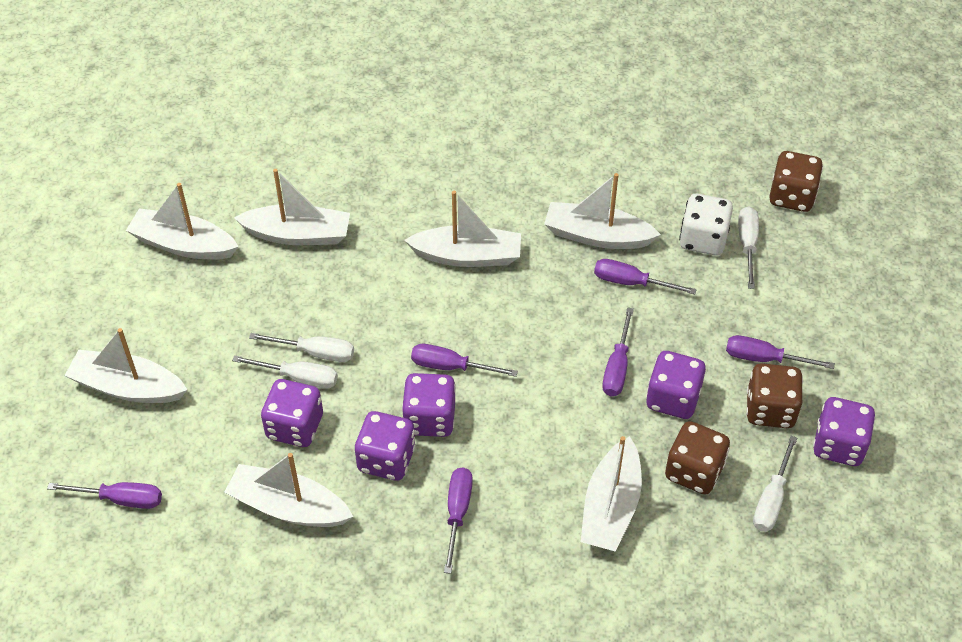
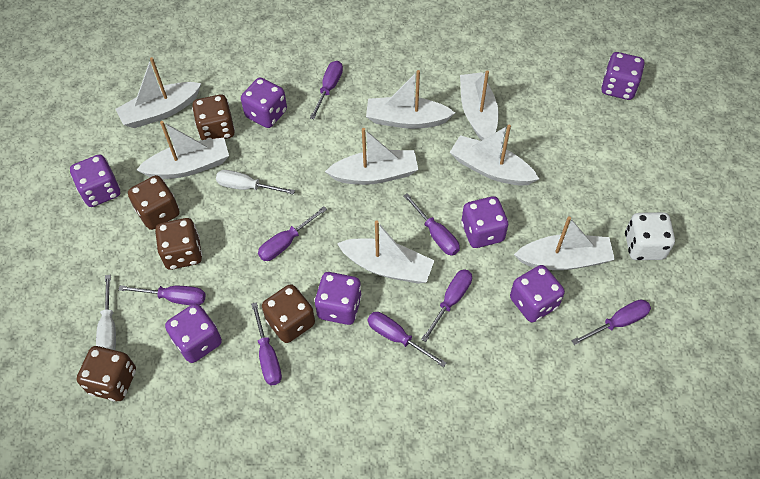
brown dice: 3 -> 5
purple dice: 5 -> 7
purple screwdriver: 6 -> 8
white boat: 7 -> 8
white screwdriver: 4 -> 2

